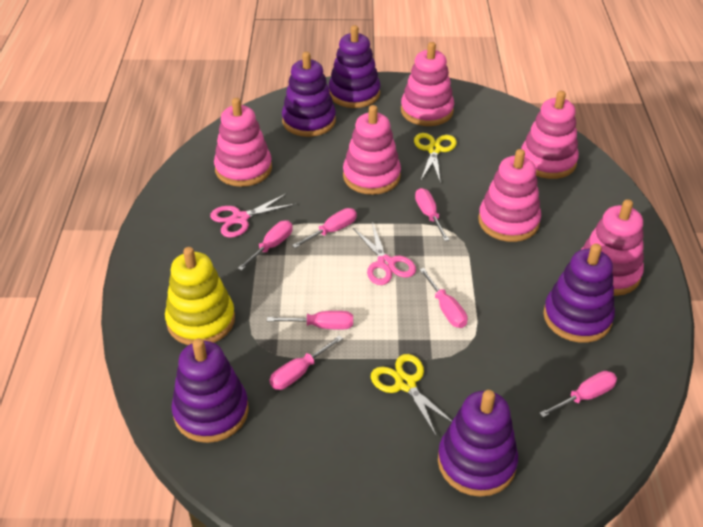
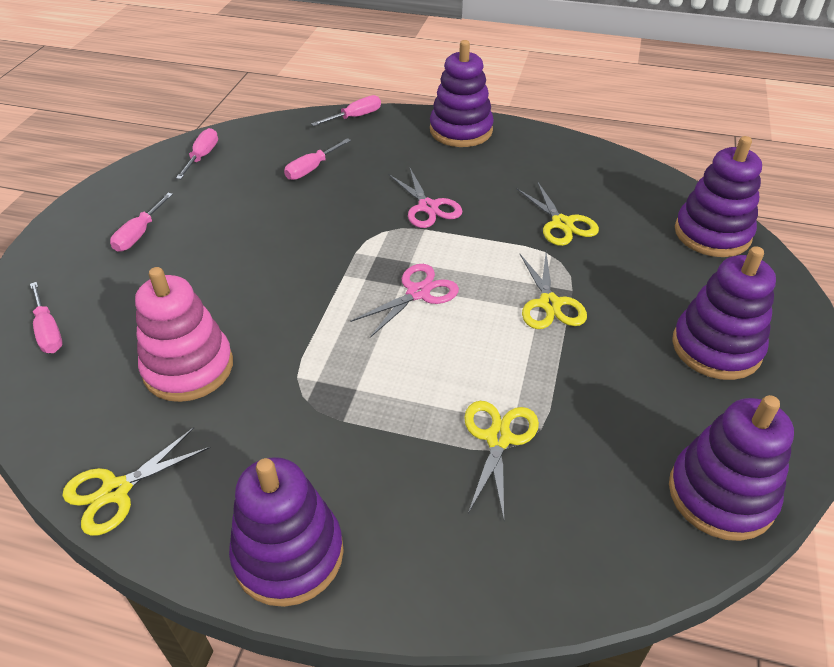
pink screwdriver: 7 -> 5
pink stacking toy: 6 -> 1
yellow scissors: 2 -> 4
yellow stacking toy: 1 -> 0

